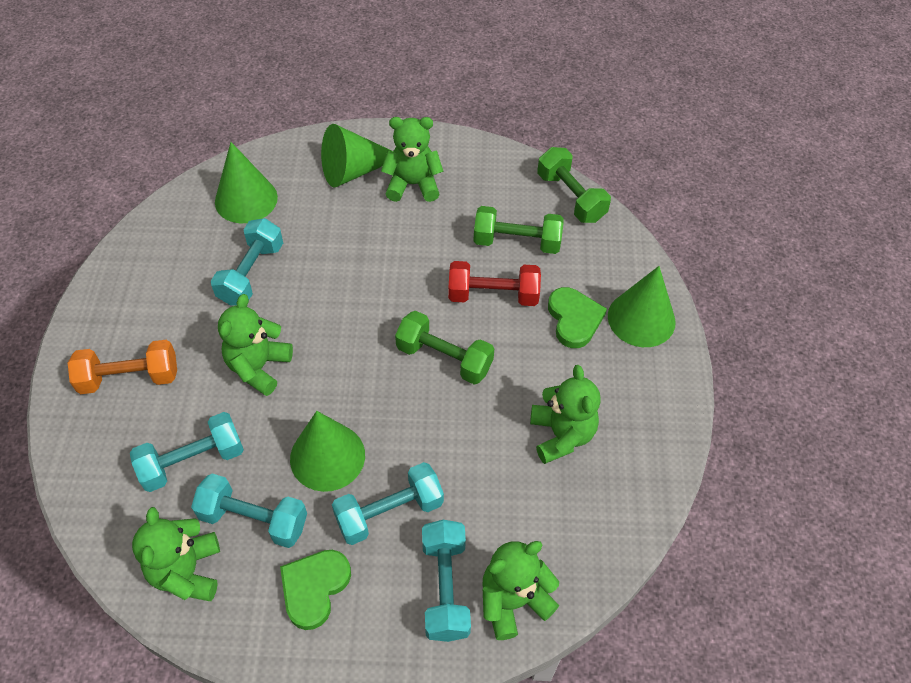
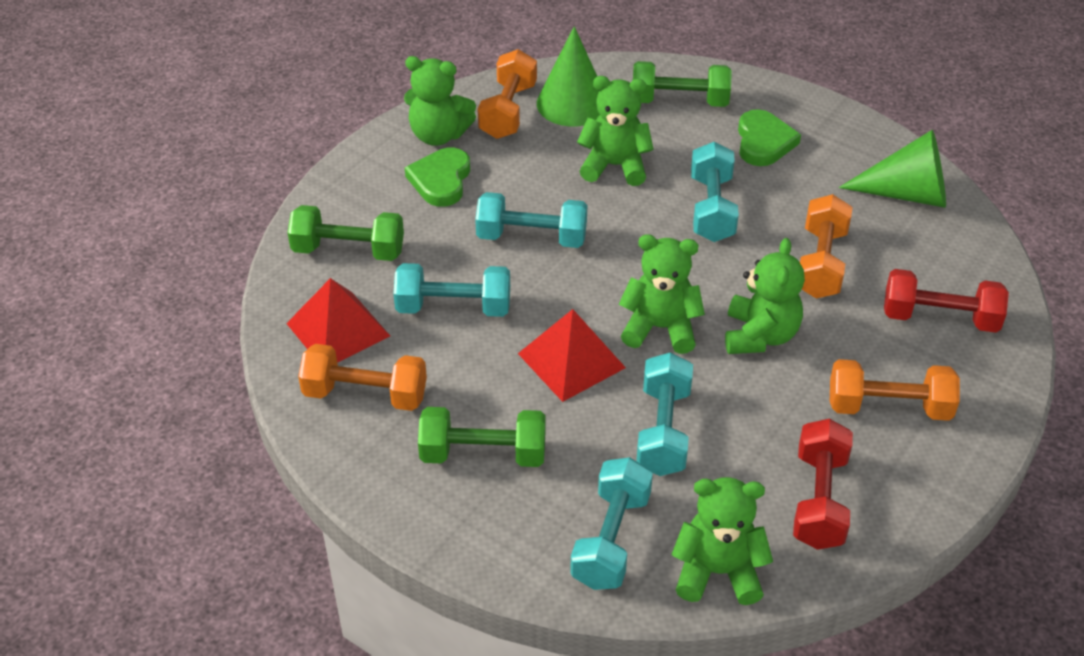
green cone: 4 -> 2
orange dumbbell: 1 -> 4
red dumbbell: 1 -> 2
red pyramid: 0 -> 2

